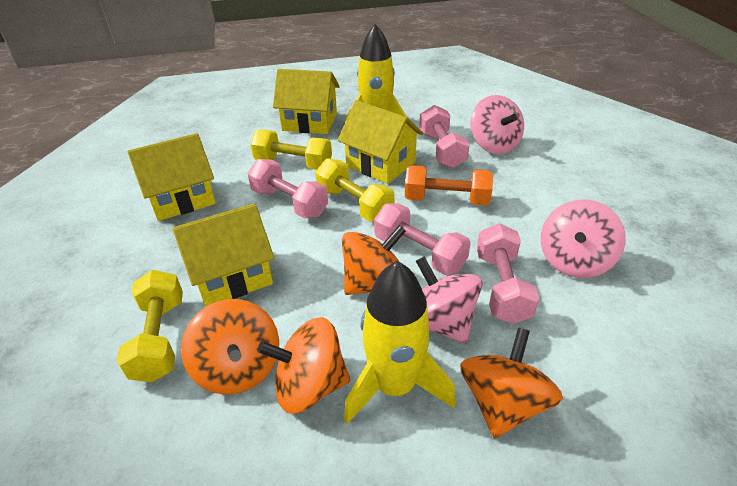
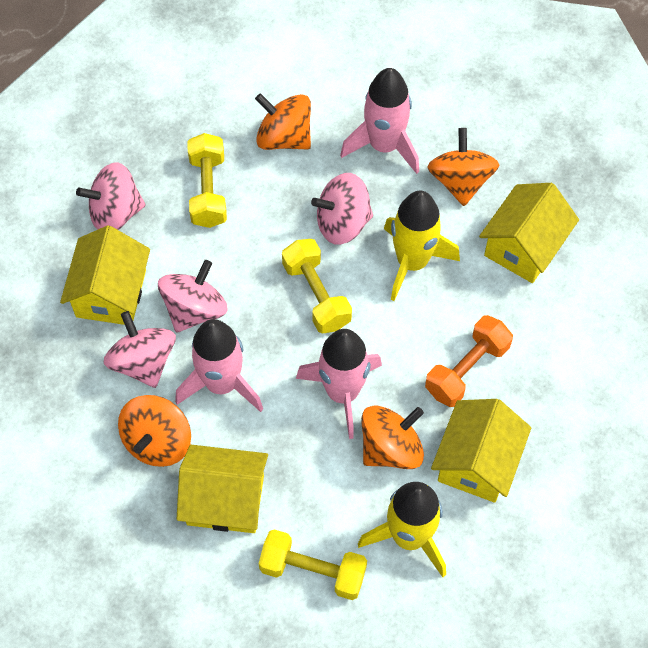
pink dumbbell: 4 -> 0
pink rocket: 0 -> 3
pink spinning top: 3 -> 4

